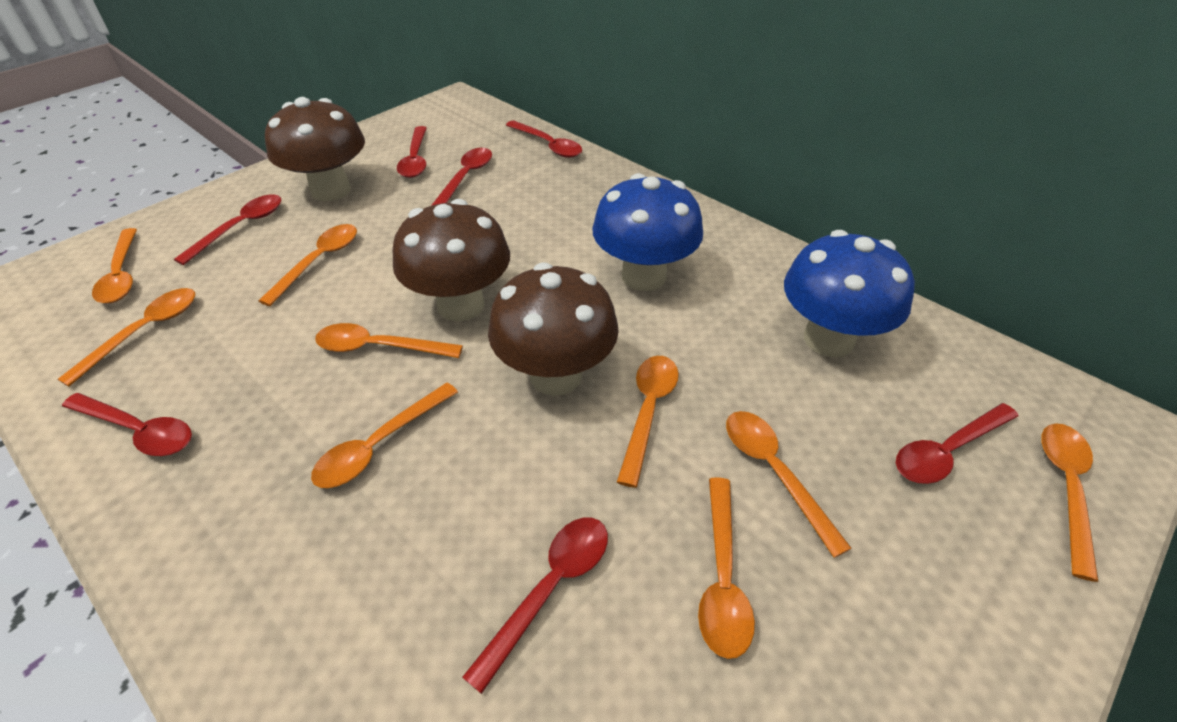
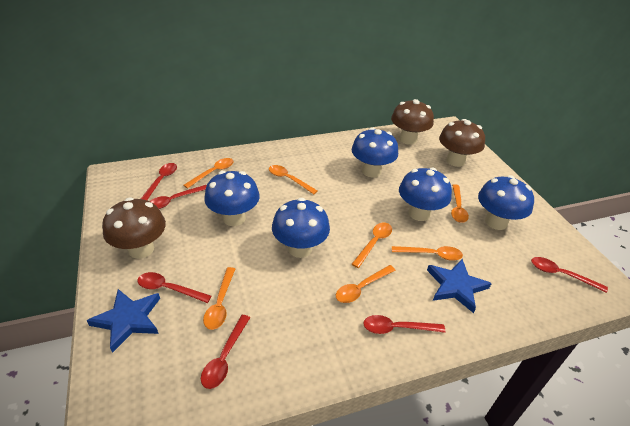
blue mushroom: 2 -> 5
blue star: 0 -> 2
orange spoon: 9 -> 7
red spoon: 7 -> 6

